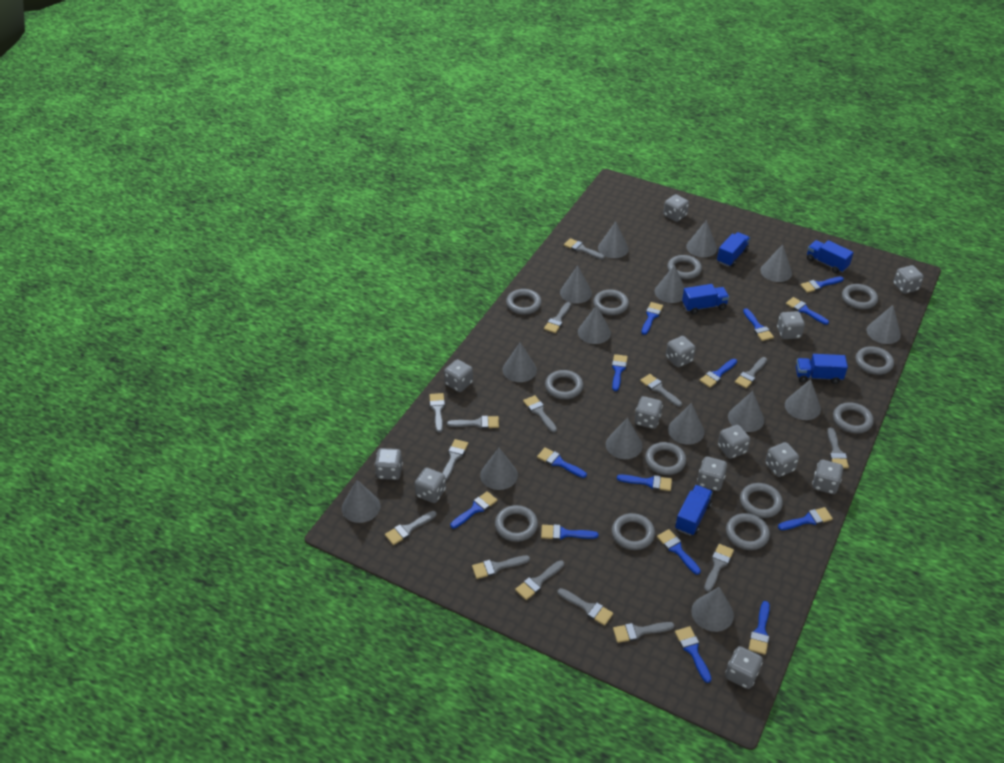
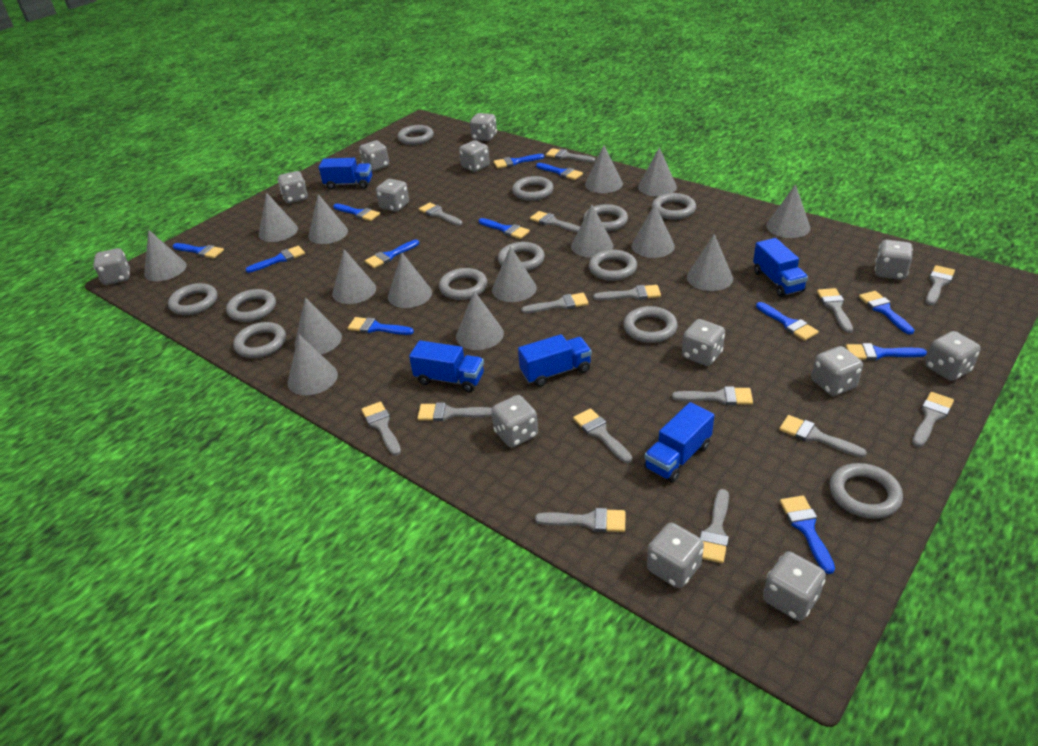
blue brush: 14 -> 12

